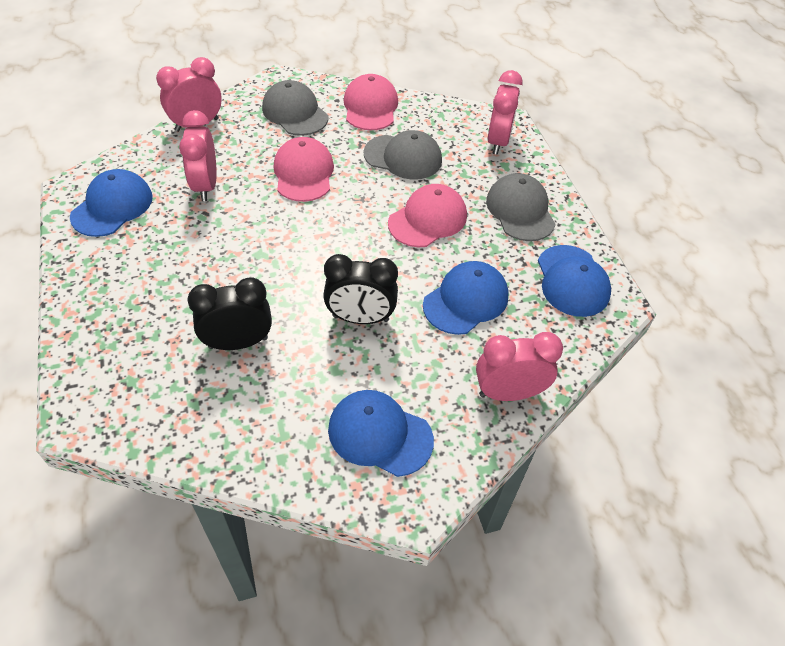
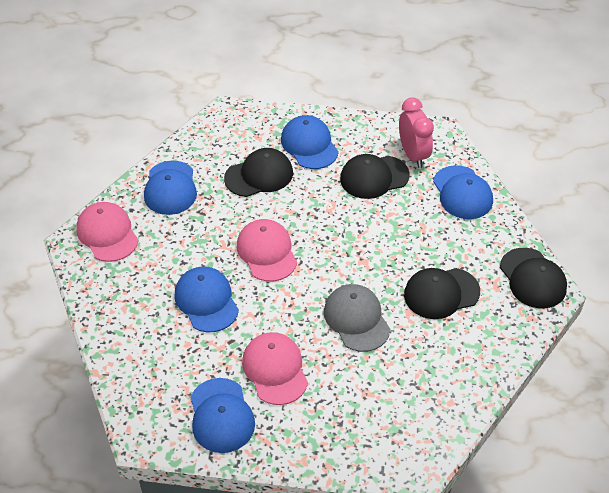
black cap: 0 -> 4
black clock: 2 -> 0
blue cap: 4 -> 5
grey cap: 3 -> 1
pink clock: 4 -> 1

